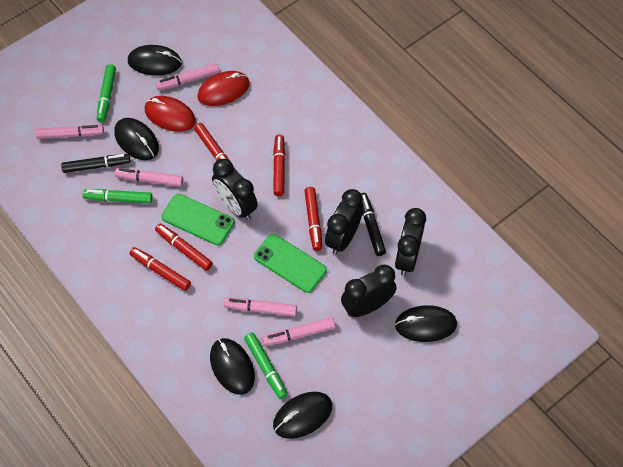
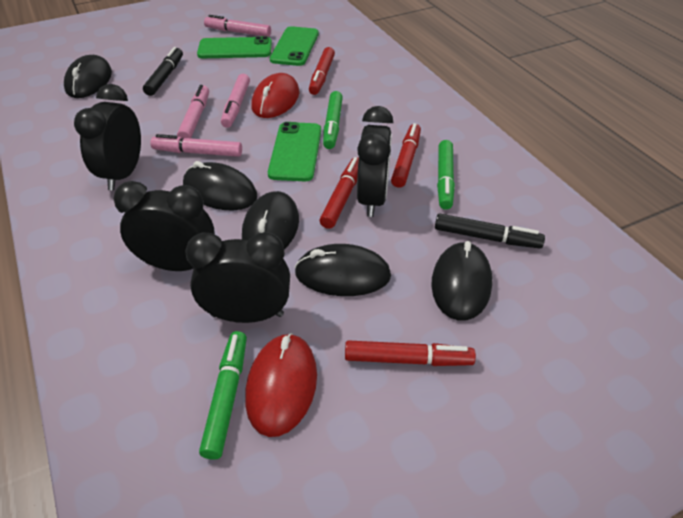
green phone: 2 -> 3
pink marker: 5 -> 4
red marker: 5 -> 4

